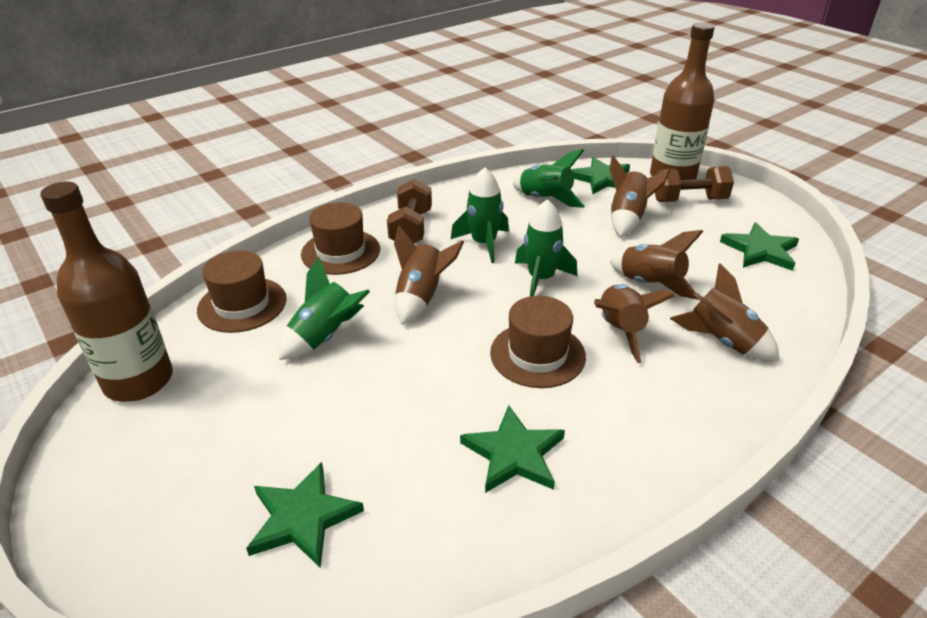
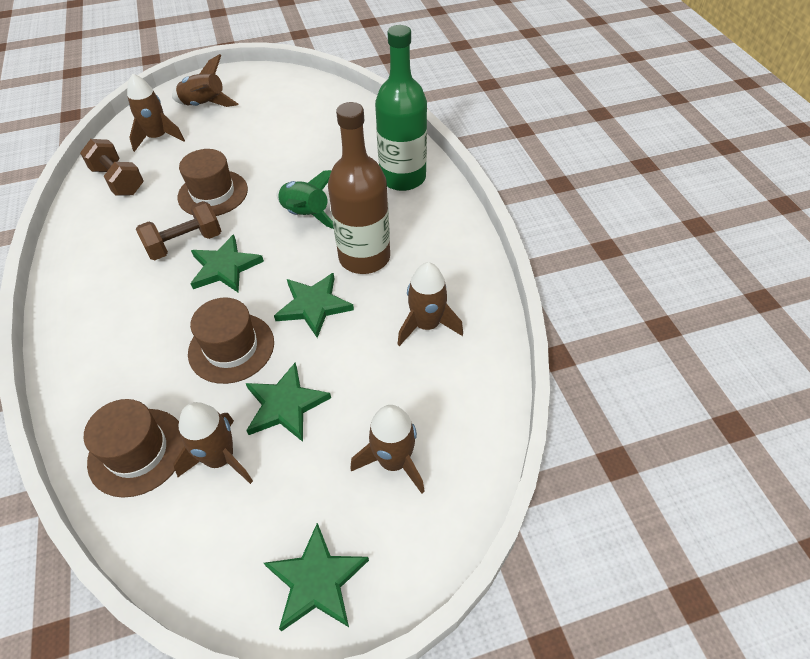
brown bottle: 2 -> 1
green bottle: 0 -> 1
green rocket: 4 -> 1

